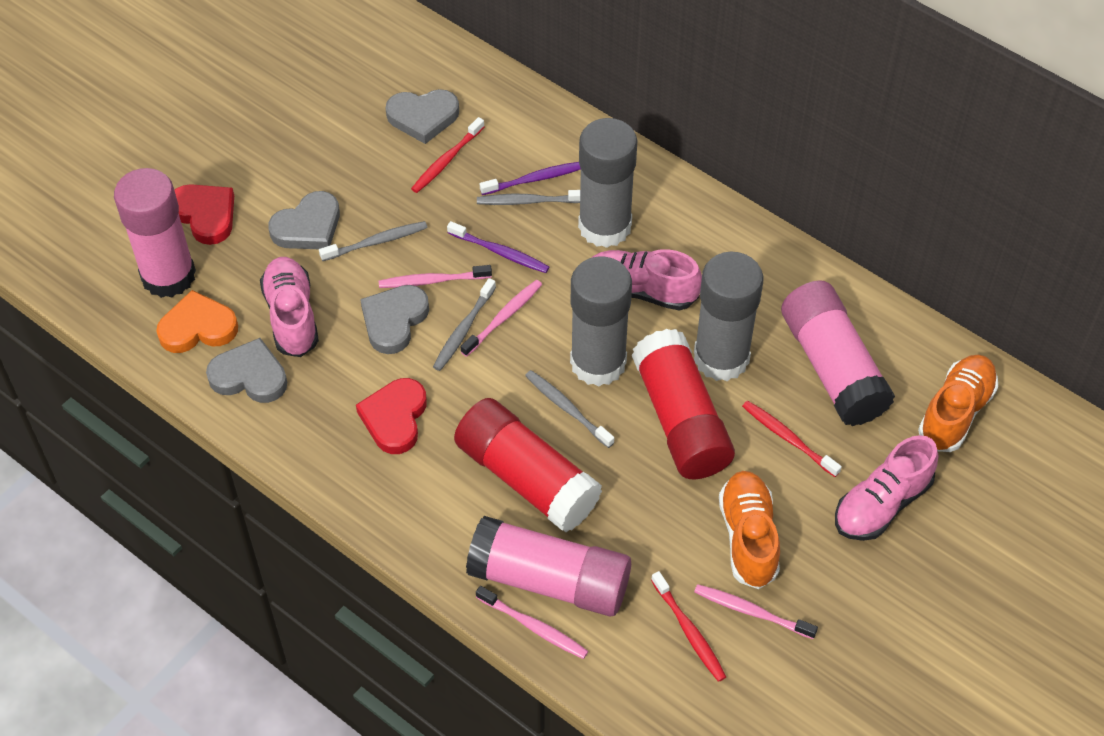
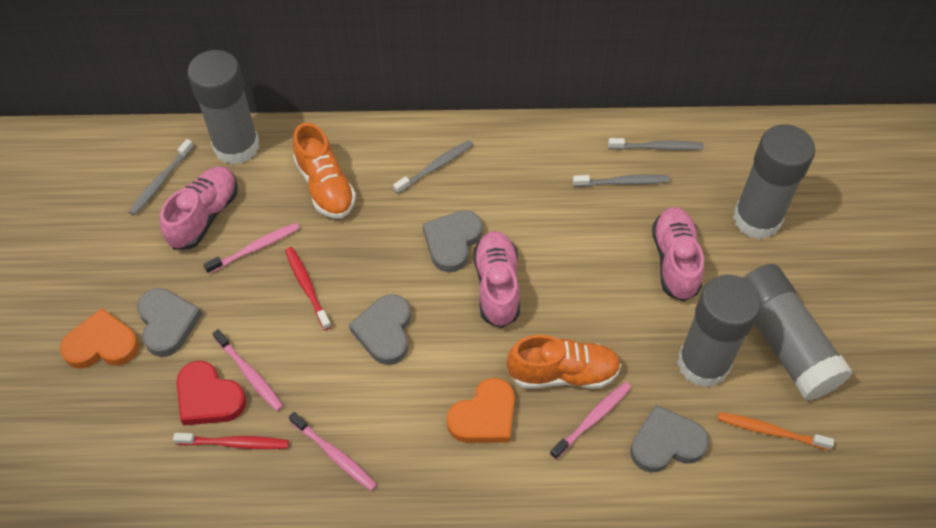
grey glue stick: 3 -> 4
orange heart: 1 -> 2
orange toothbrush: 0 -> 1
pink glue stick: 3 -> 0
purple toothbrush: 2 -> 0
red glue stick: 2 -> 0
red heart: 2 -> 1
red toothbrush: 3 -> 2

